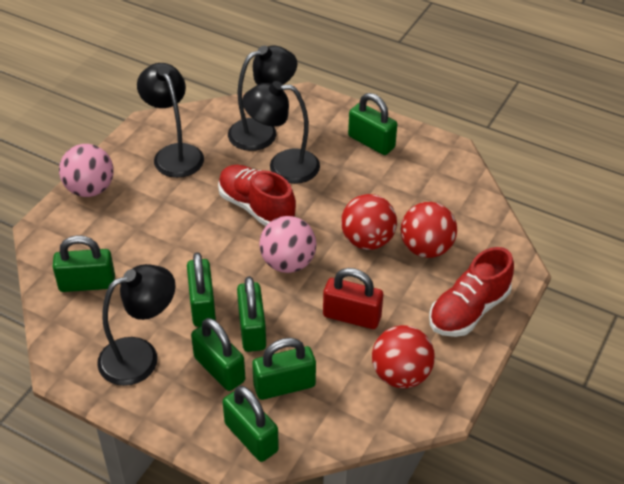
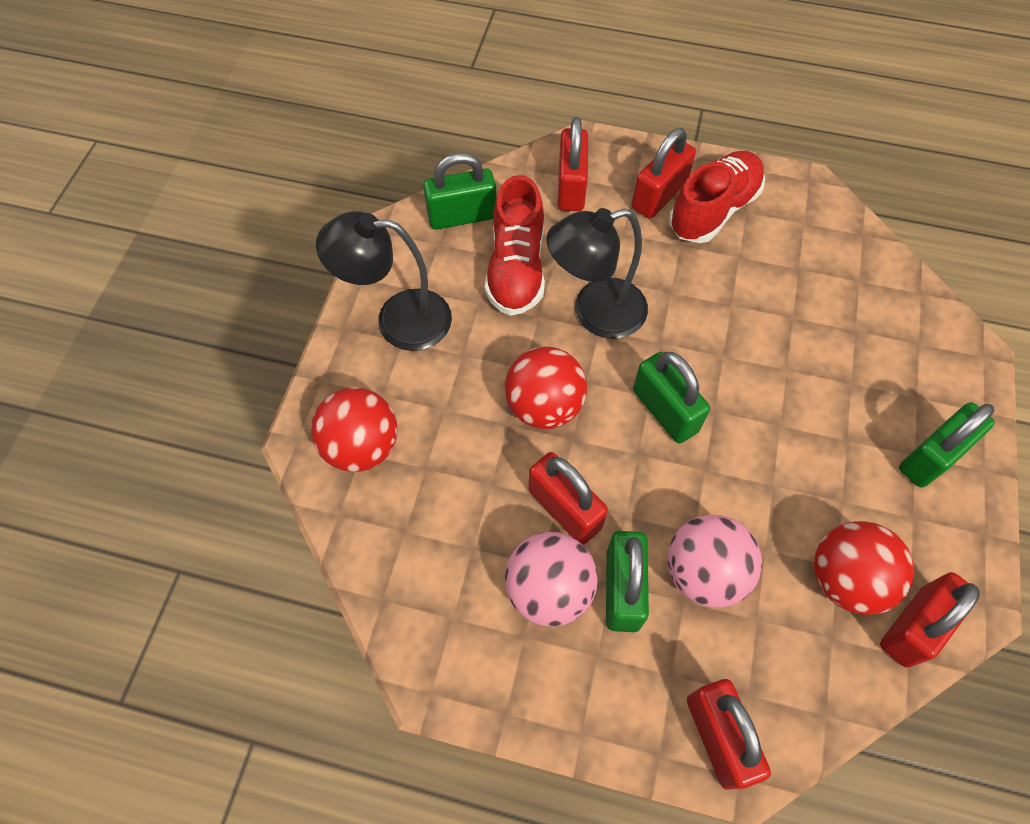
black lamp: 4 -> 2
green padlock: 7 -> 4
red padlock: 1 -> 5

